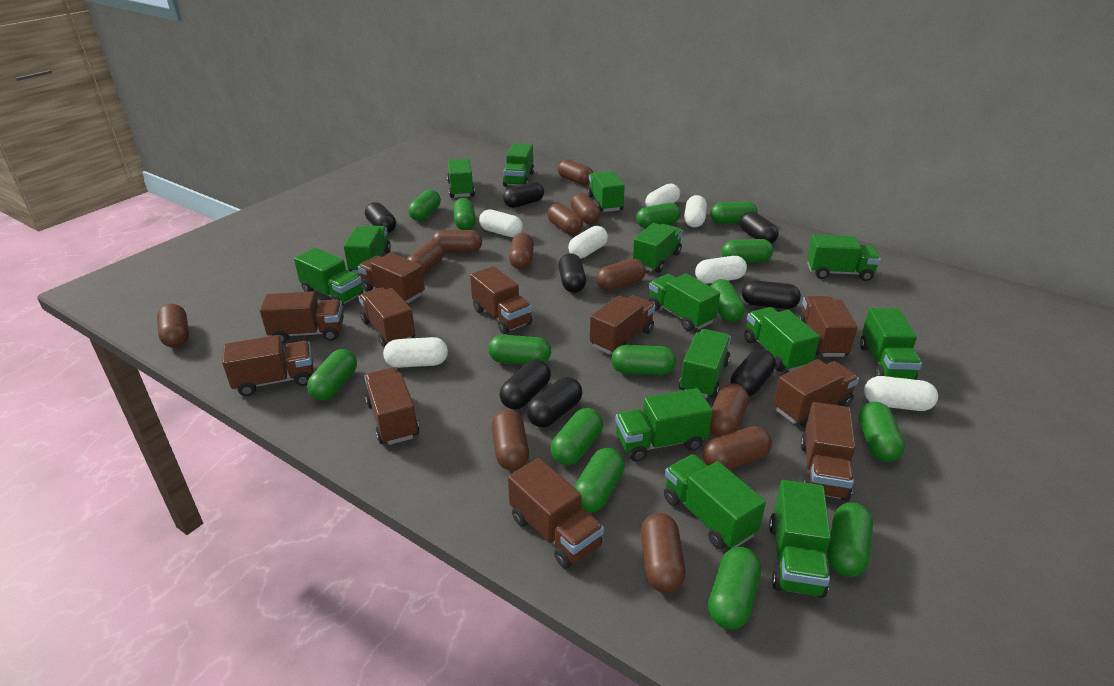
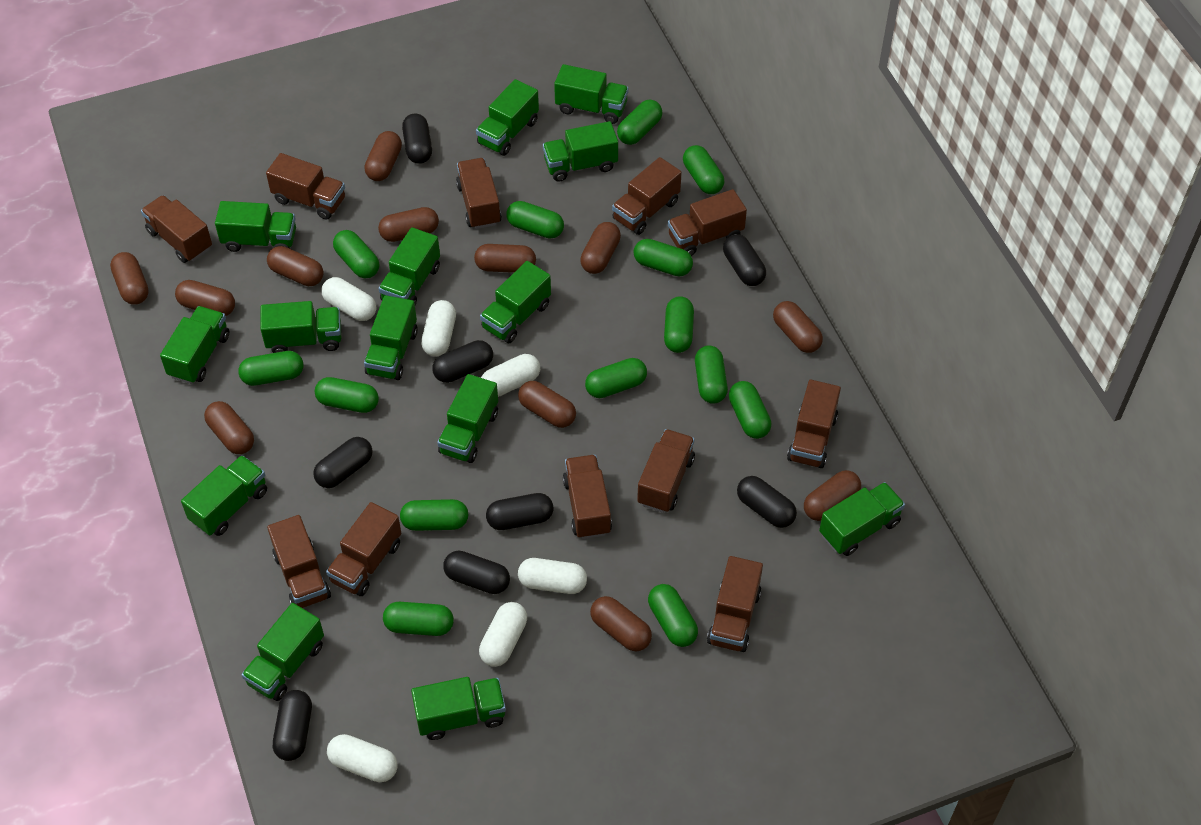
white capsule: 7 -> 6

